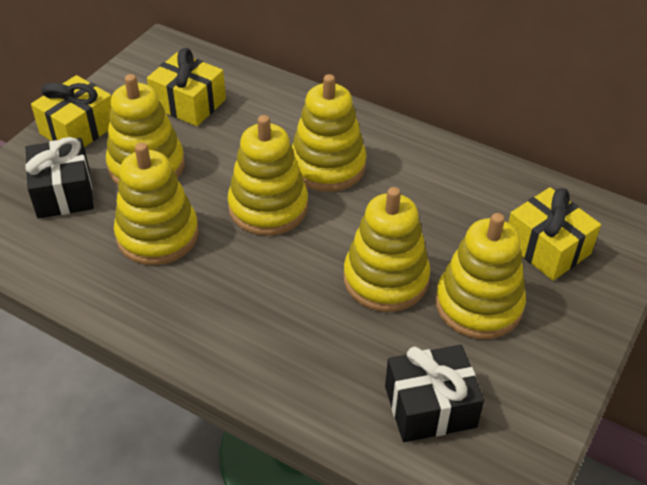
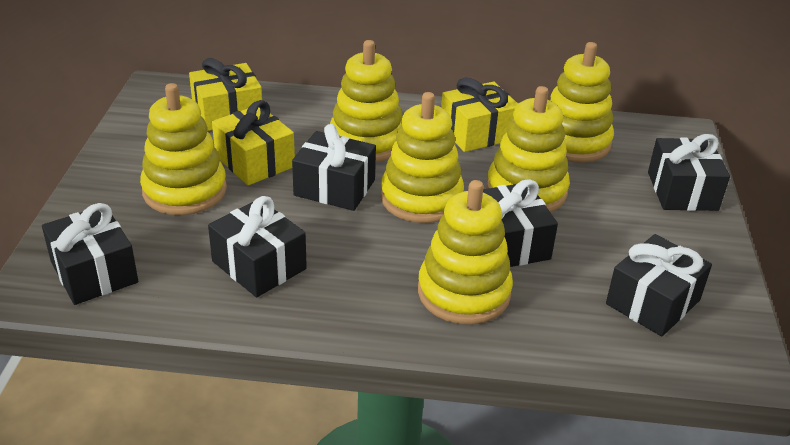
black gift: 2 -> 6

